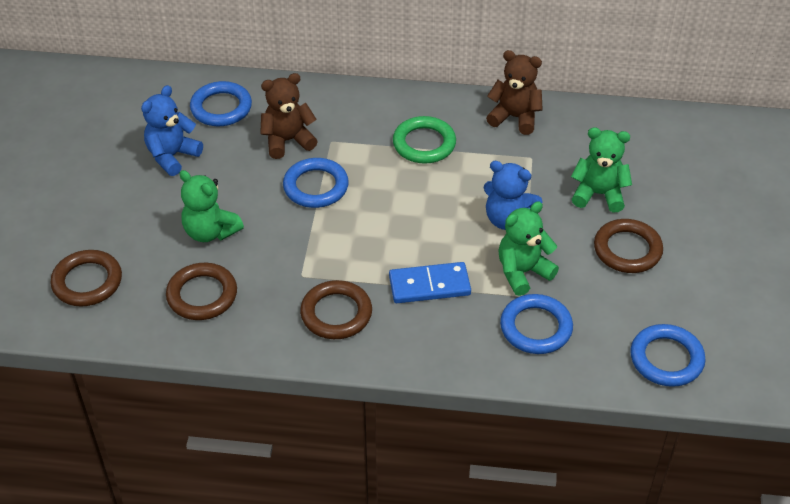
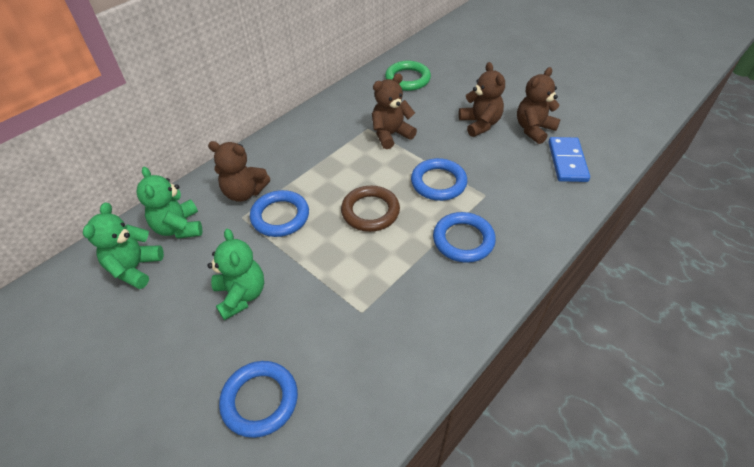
blue teddy bear: 2 -> 0
brown ring: 4 -> 1
brown teddy bear: 2 -> 4

